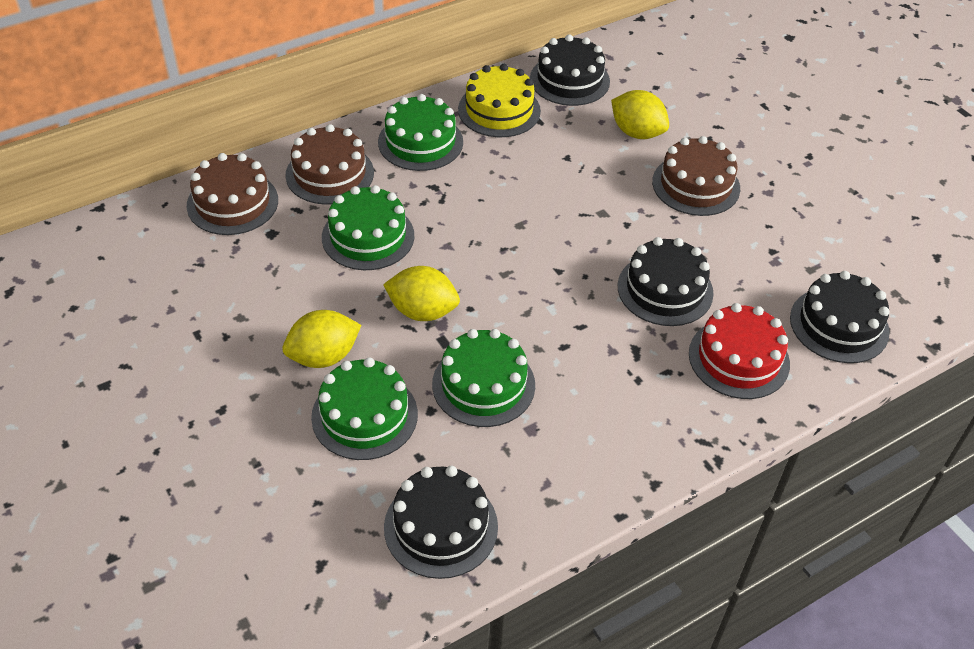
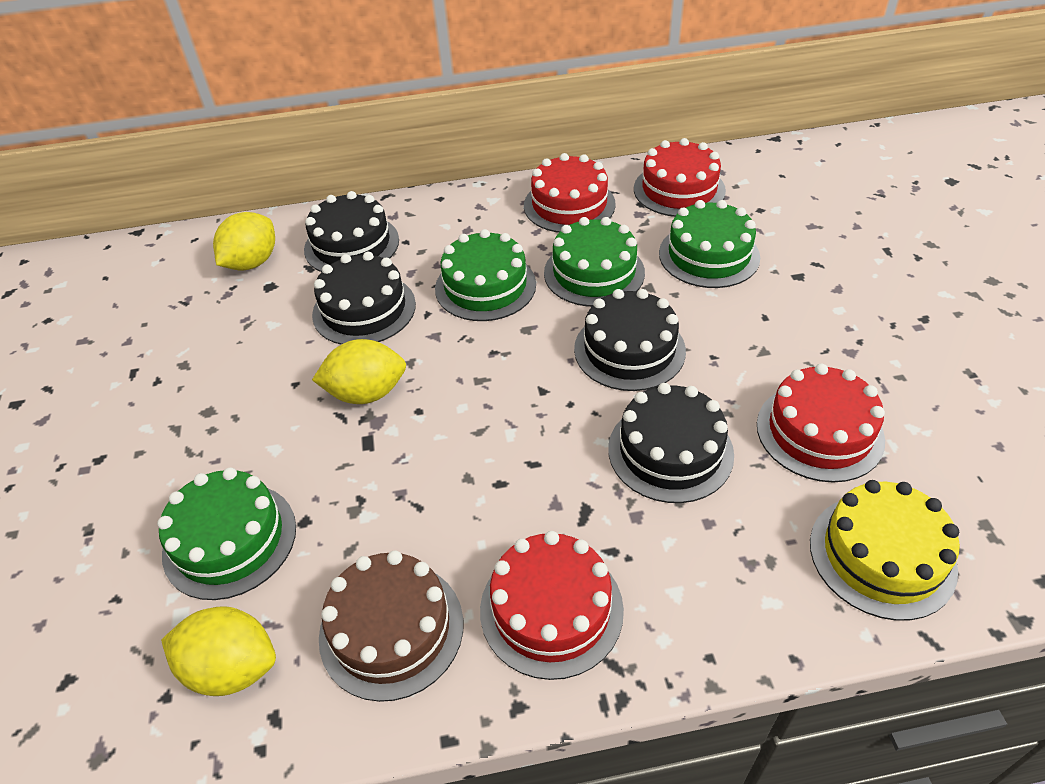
brown cake: 3 -> 1
red cake: 1 -> 4

